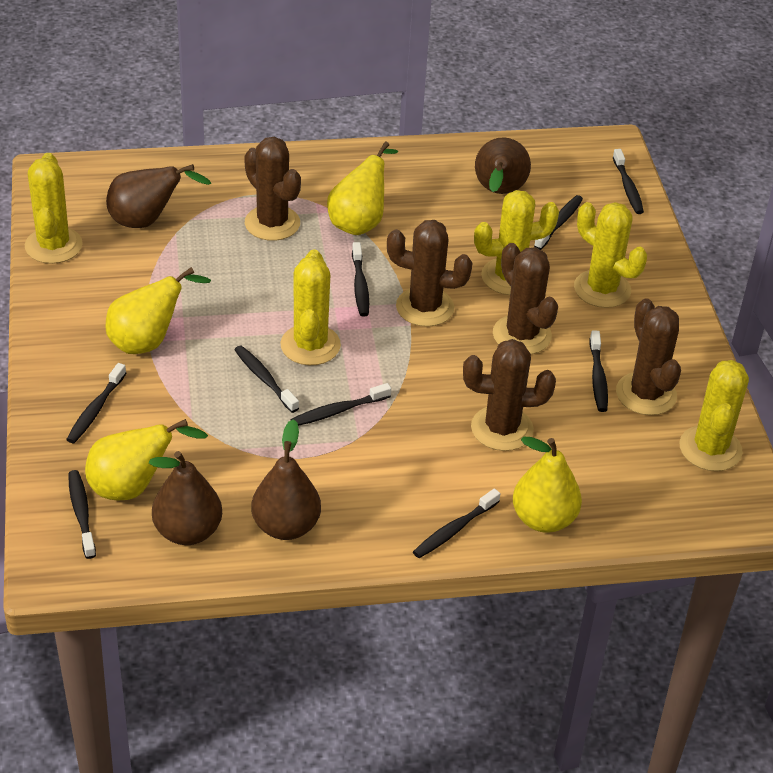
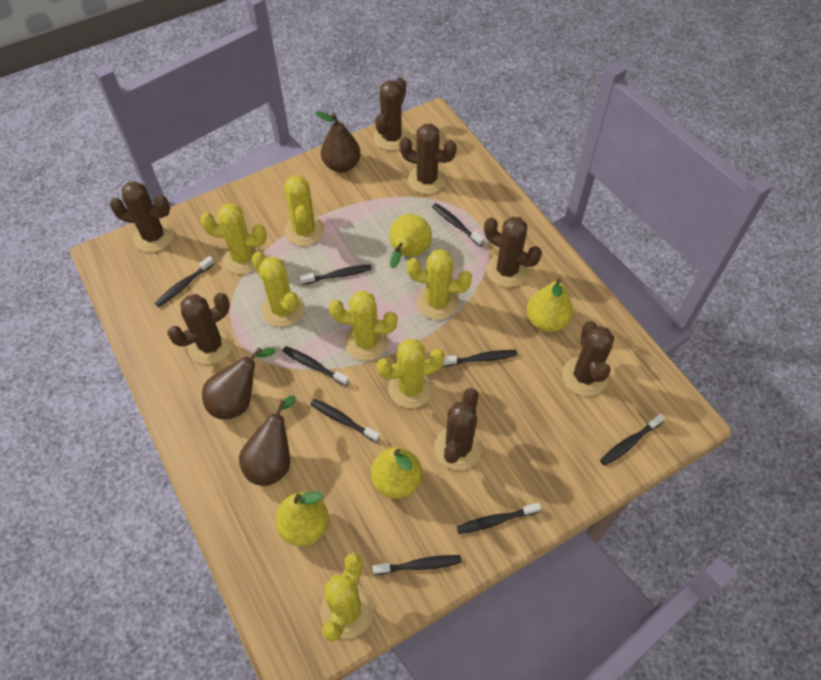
brown cactus: 5 -> 7
brown pear: 4 -> 3
yellow cactus: 5 -> 7

